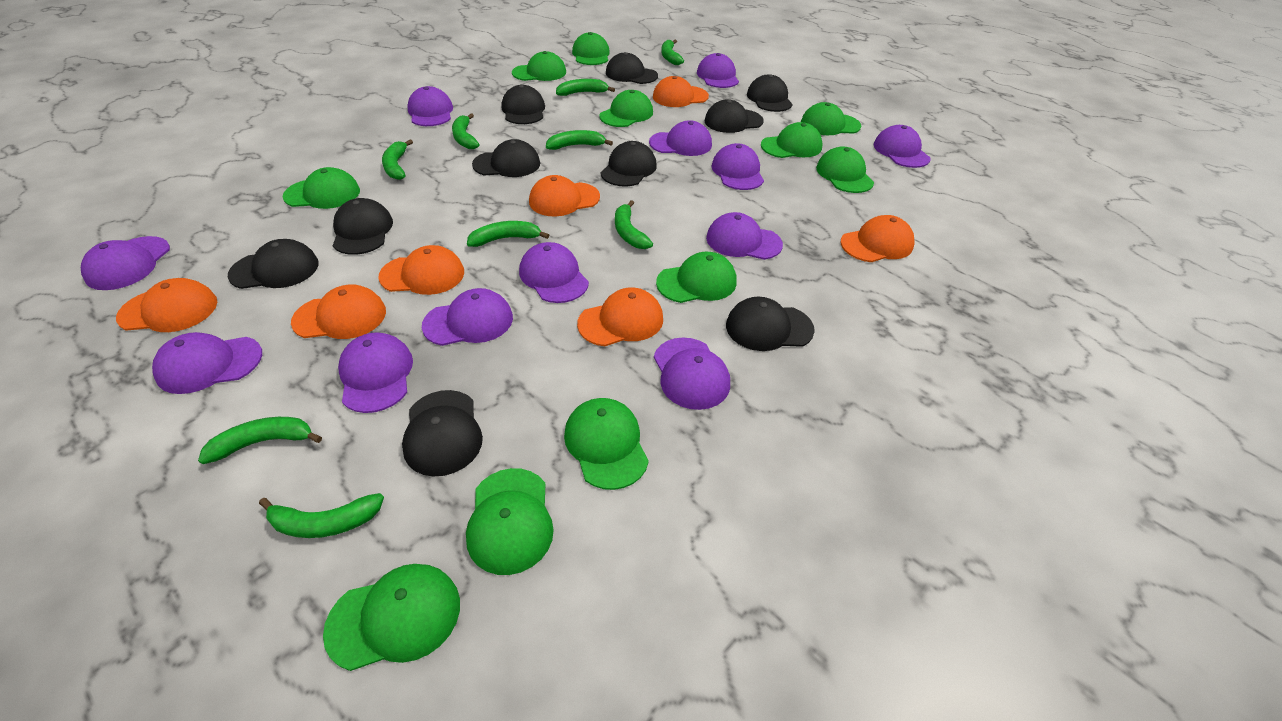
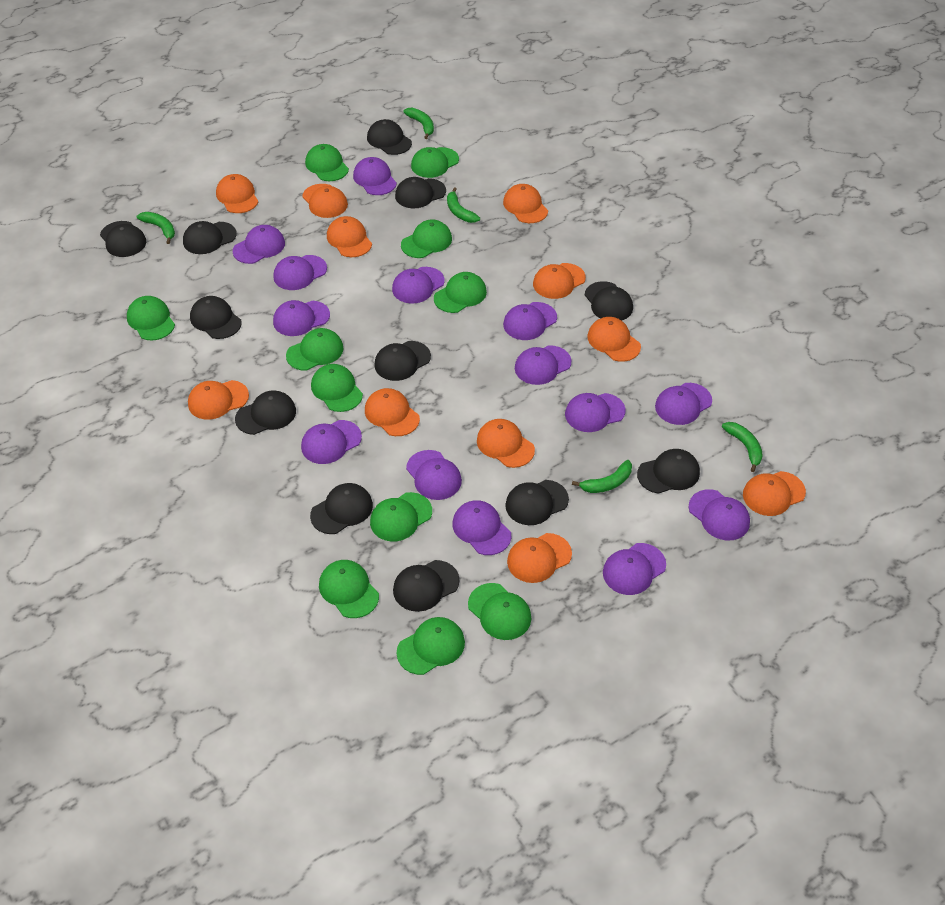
black cap: 10 -> 12
green banana: 9 -> 5
orange cap: 7 -> 11
purple cap: 12 -> 14

